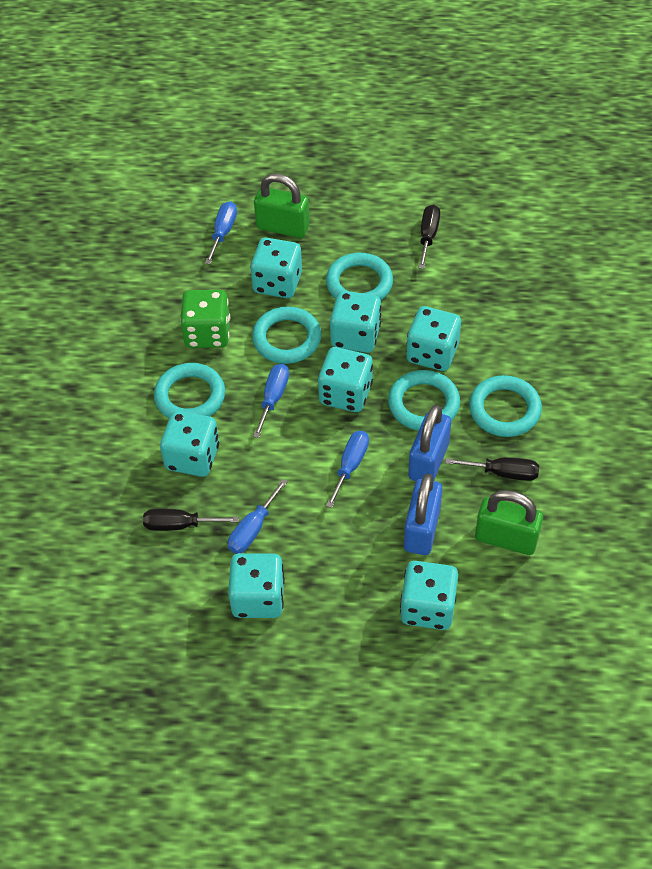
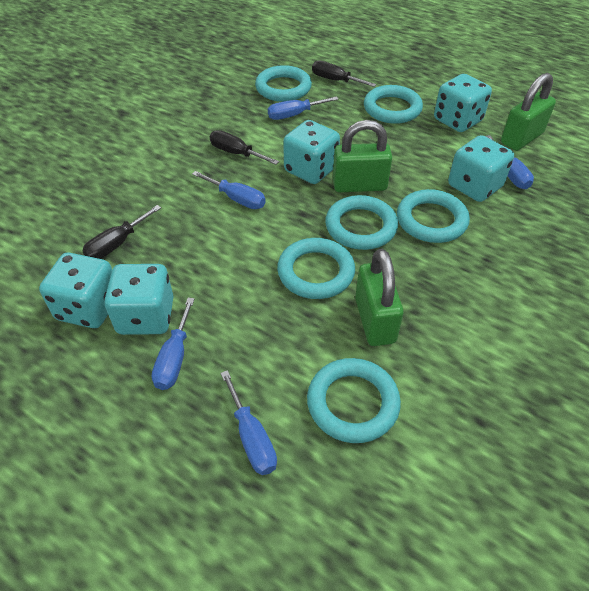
blue padlock: 2 -> 0
blue screwdriver: 4 -> 5
green dice: 1 -> 0
green padlock: 2 -> 3
turquoise dice: 7 -> 5
turquoise ring: 5 -> 6

